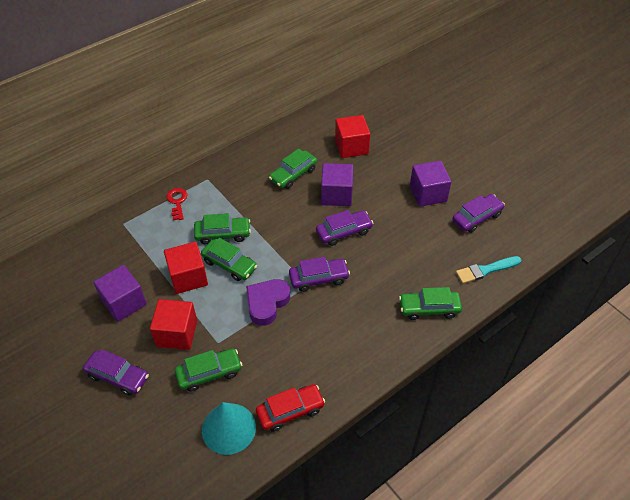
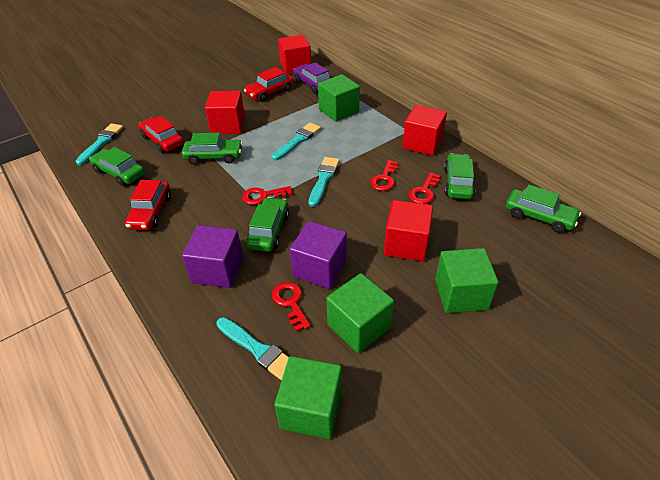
green cube: 0 -> 4
purple car: 4 -> 1
purple cube: 3 -> 2
purple heart: 1 -> 0
red car: 1 -> 3
red cube: 3 -> 4
red key: 1 -> 4
turquoise brush: 1 -> 4
turquoise cone: 1 -> 0

